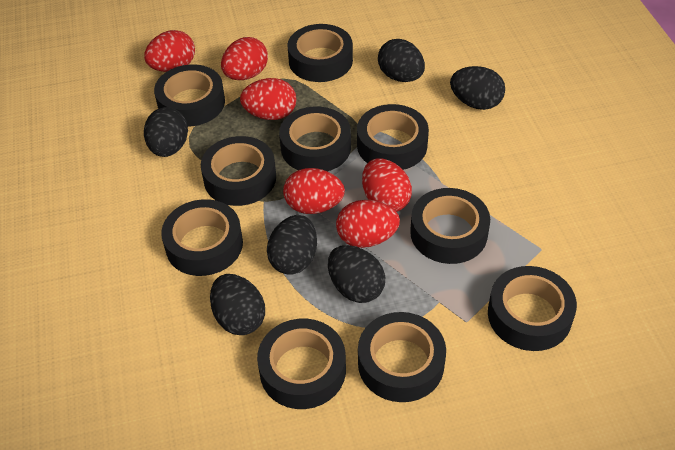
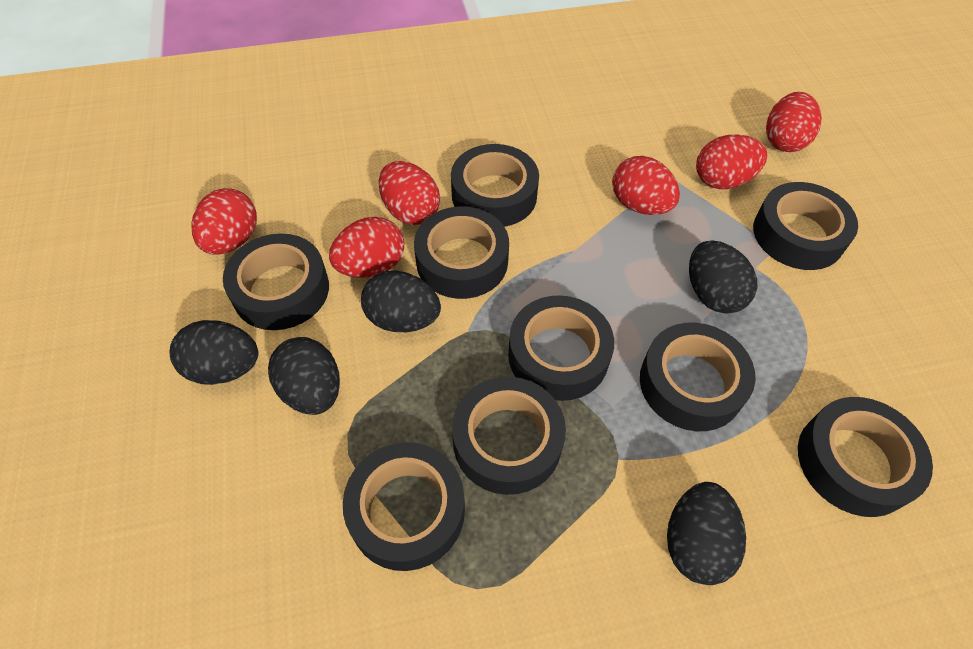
black egg: 6 -> 5
black tape: 10 -> 9

